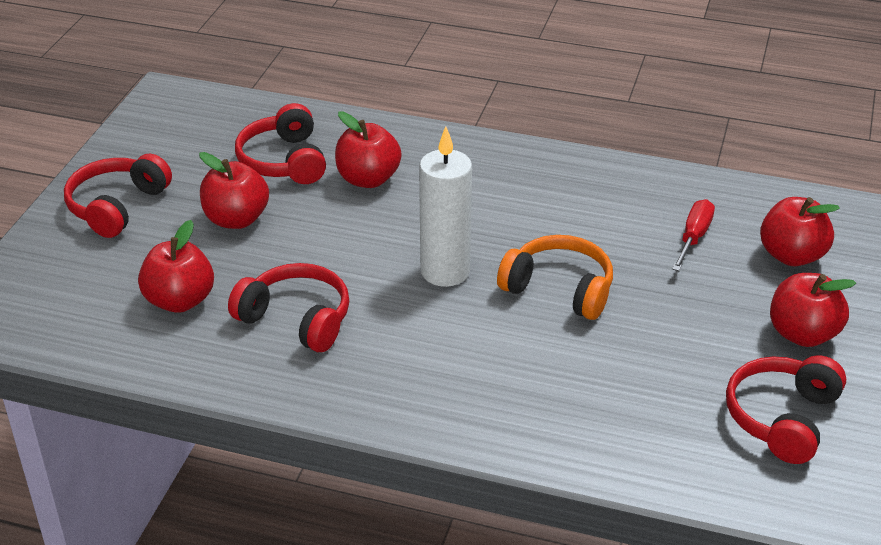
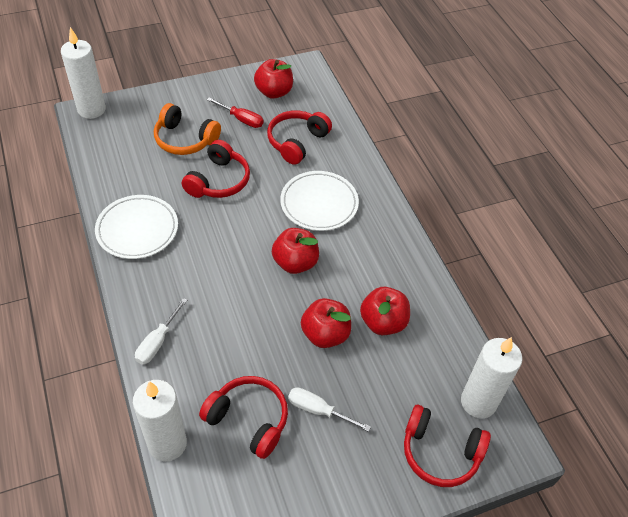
red apple: 5 -> 4
white candle: 1 -> 3
white plate: 0 -> 2
white screwdriver: 0 -> 2

